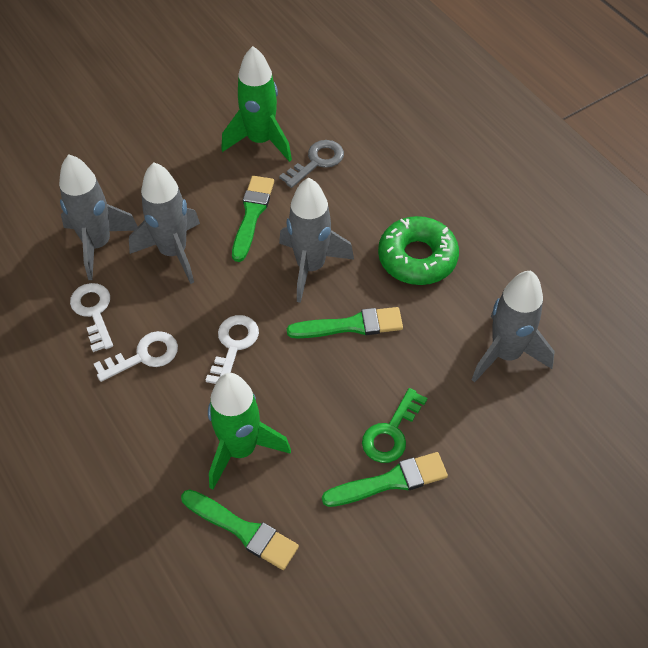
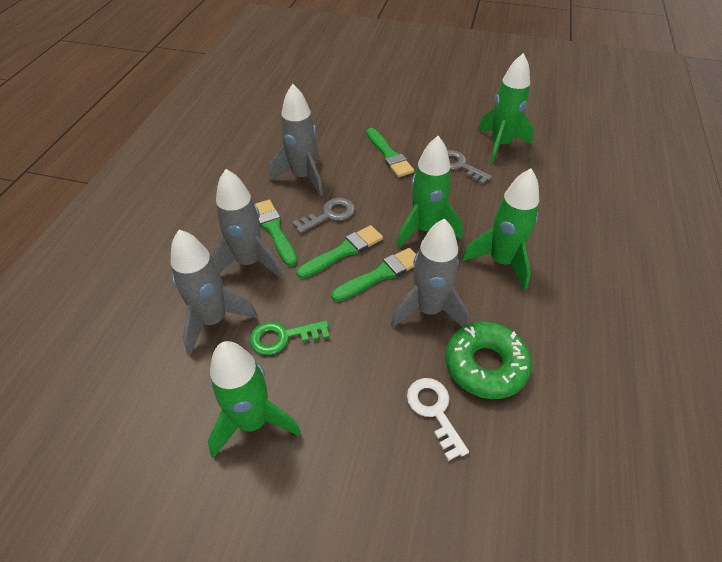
green rocket: 2 -> 4
grey key: 1 -> 2
white key: 3 -> 1

